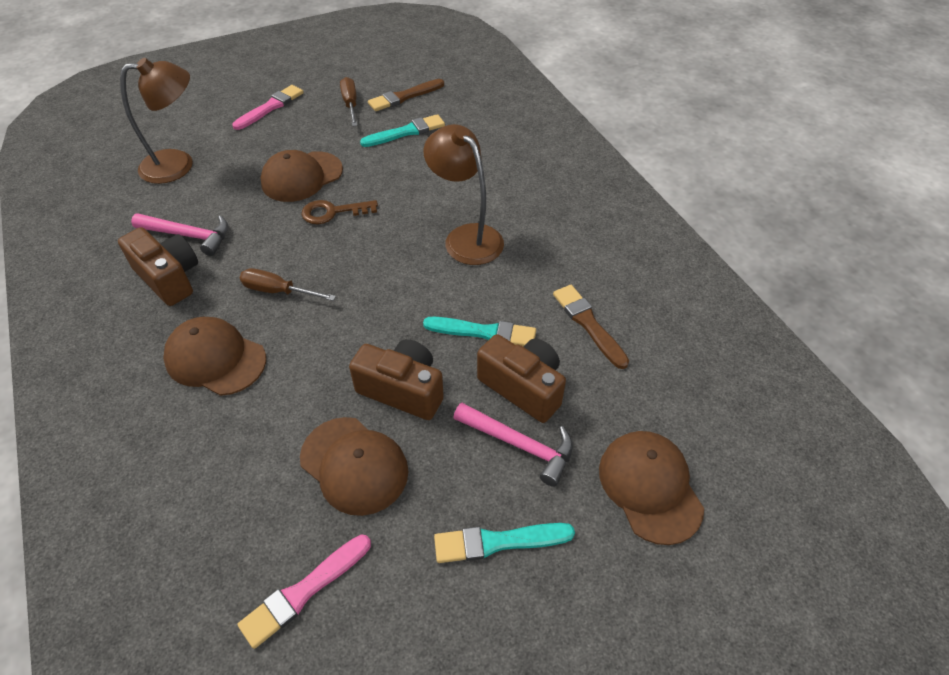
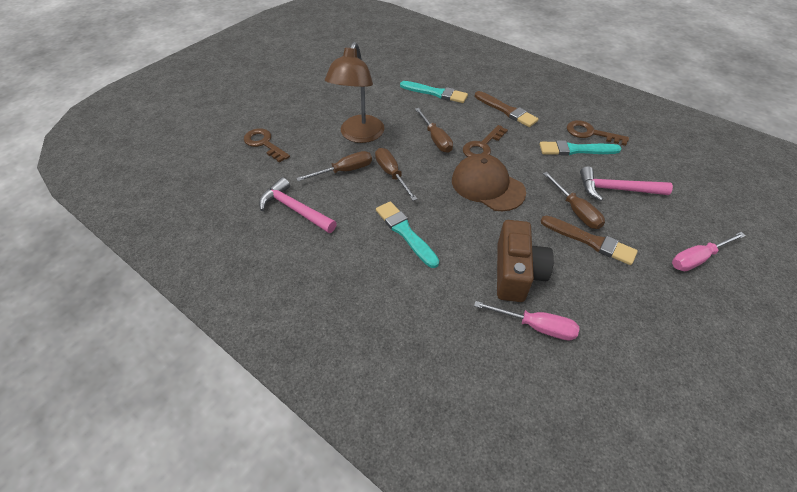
brown camera: 3 -> 1
brown cap: 4 -> 1
brown key: 1 -> 3
brown lamp: 2 -> 1
brown screwdriver: 2 -> 4
pink brush: 2 -> 0
pink screwdriver: 0 -> 2

